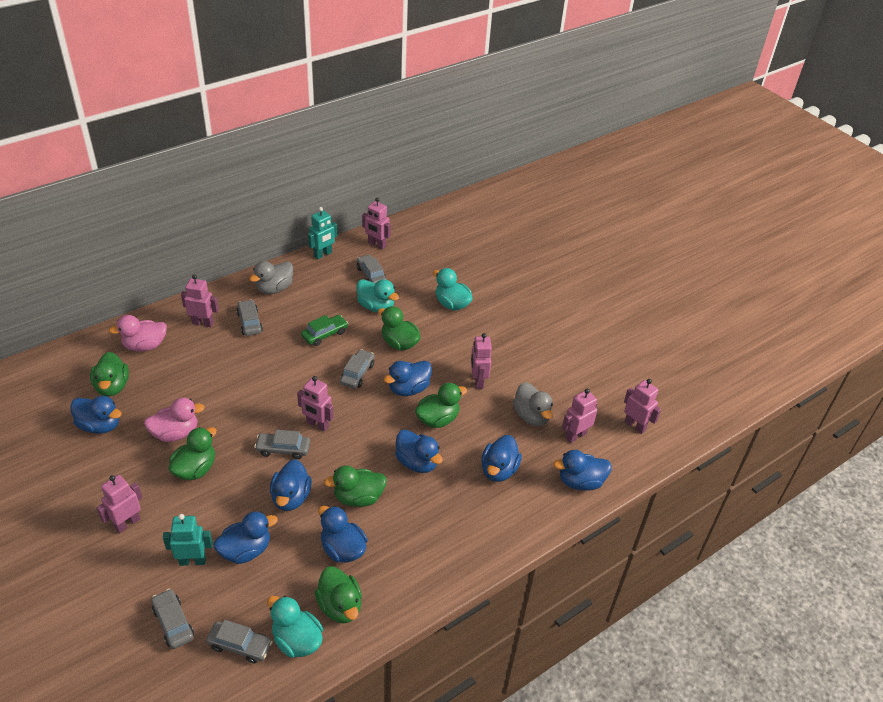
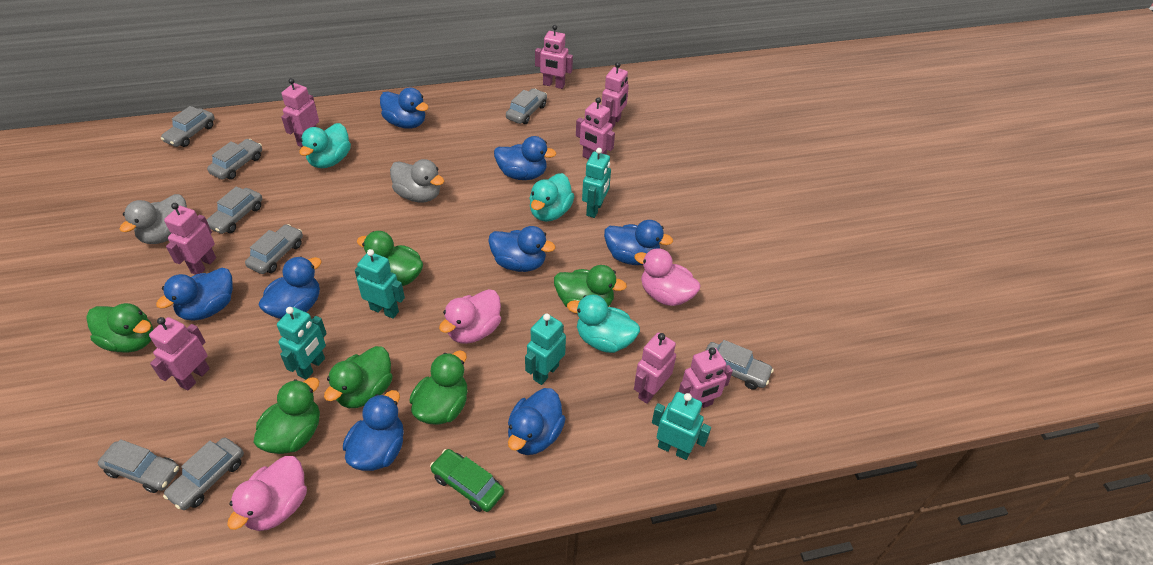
grey car: 6 -> 8
pink duck: 2 -> 3
pink robot: 7 -> 8
turquoise robot: 2 -> 5

